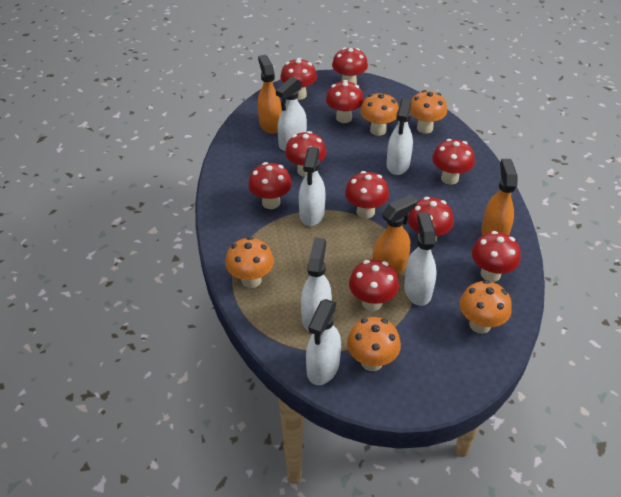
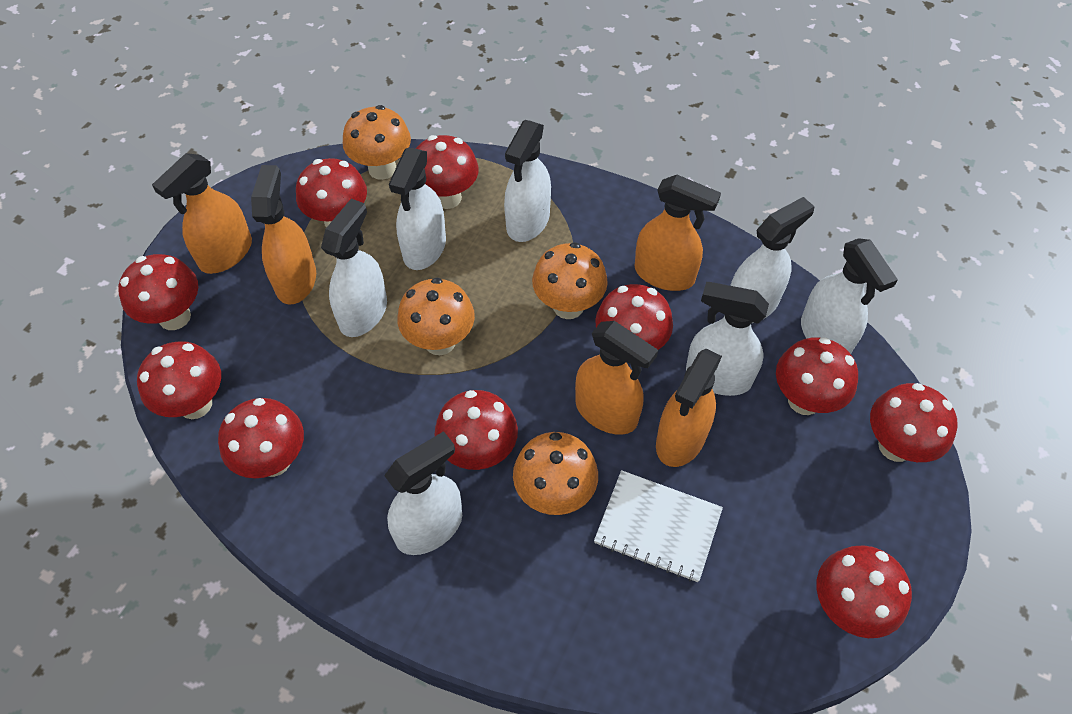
orange mushroom: 5 -> 4
orange spray bottle: 3 -> 5
white notebook: 0 -> 1
white spray bottle: 6 -> 7

